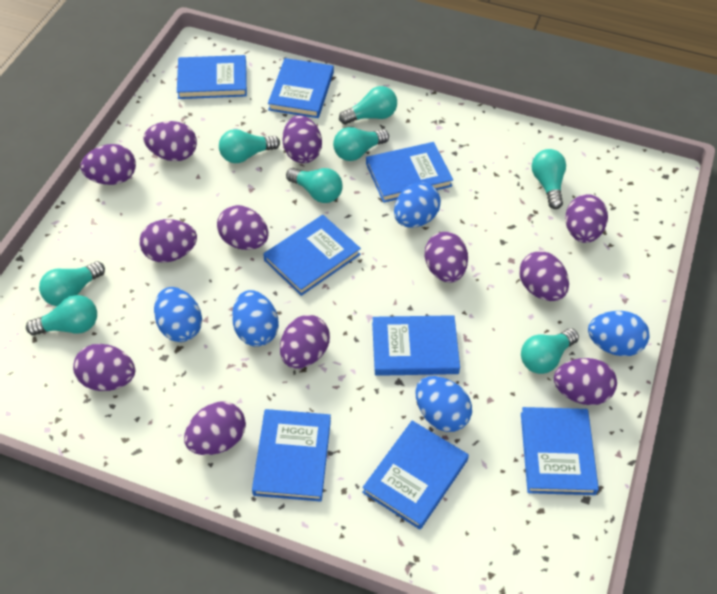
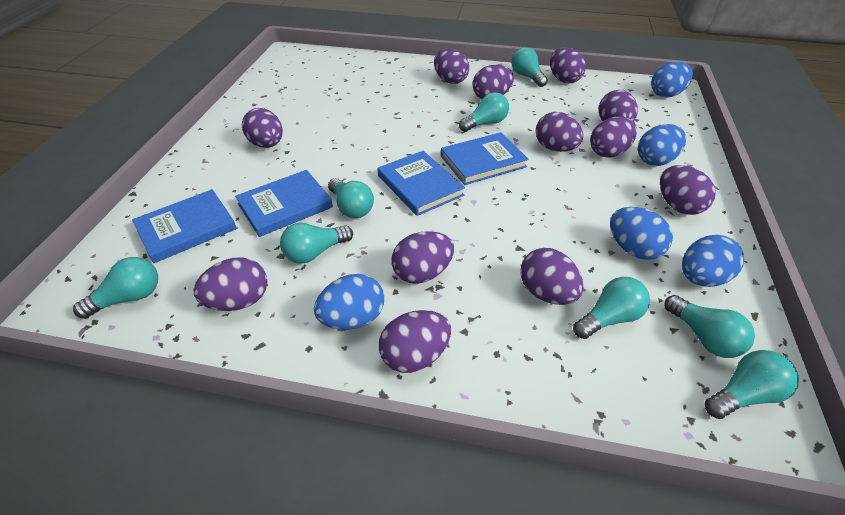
blue book: 8 -> 4

